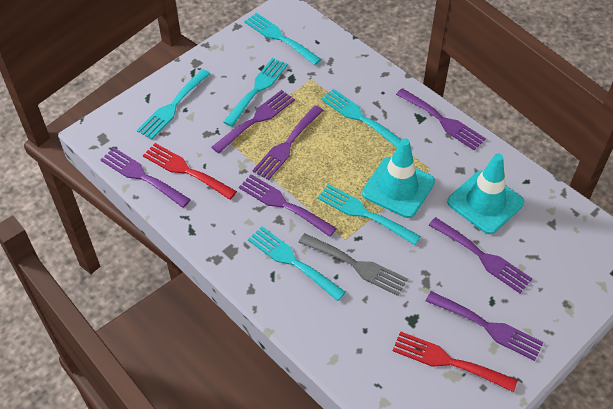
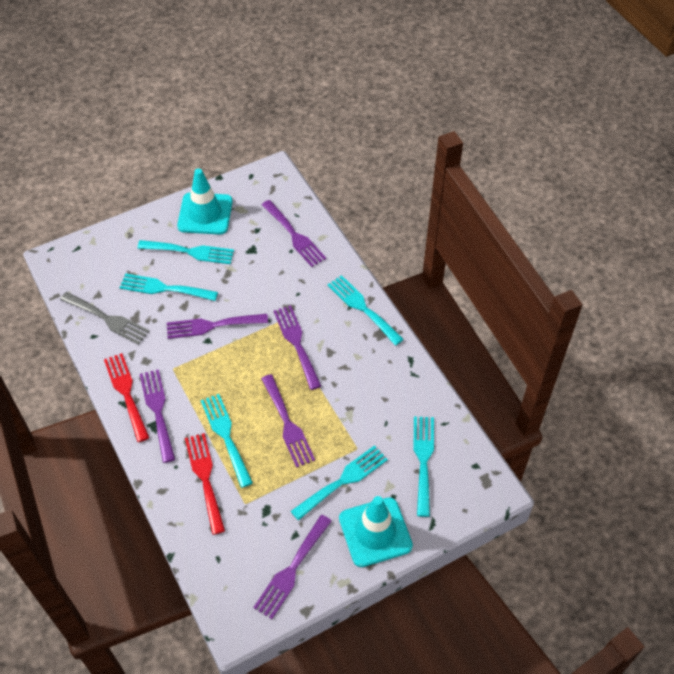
purple fork: 7 -> 6

